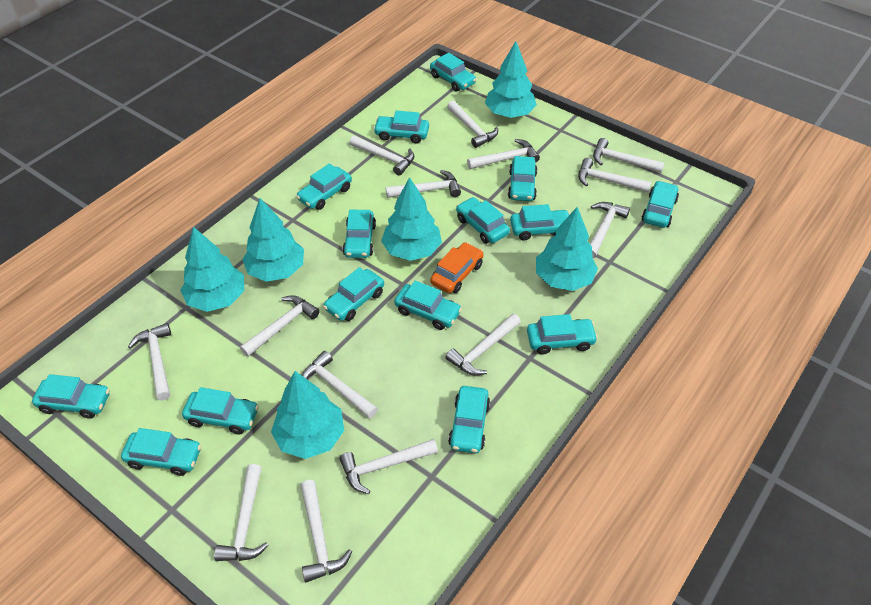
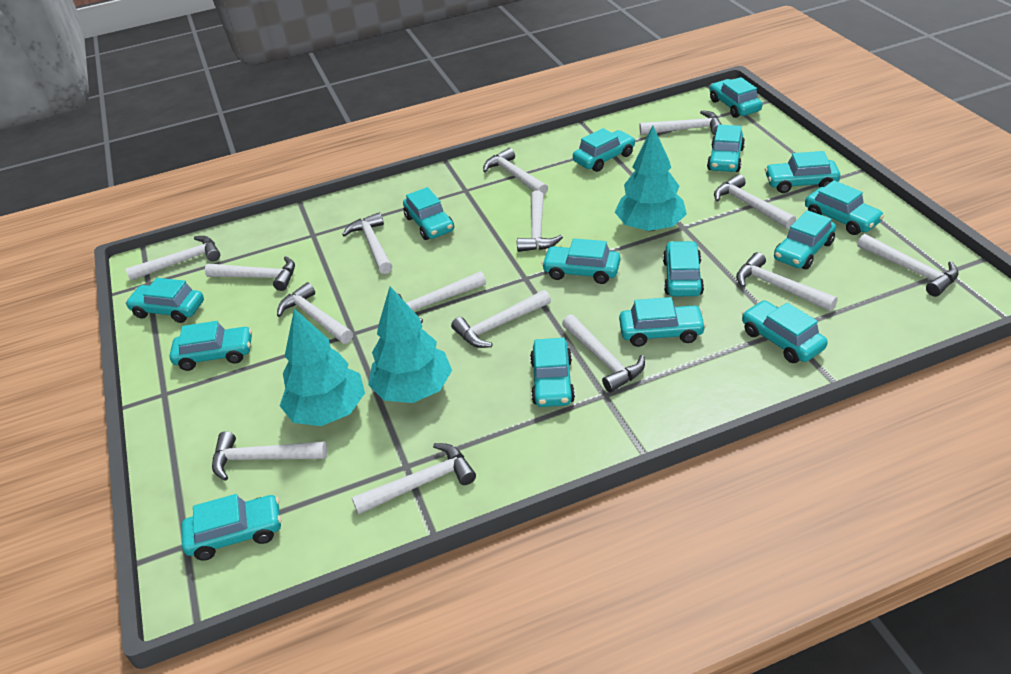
orange car: 1 -> 0
turquoise tree: 6 -> 3
white hammer: 14 -> 15

